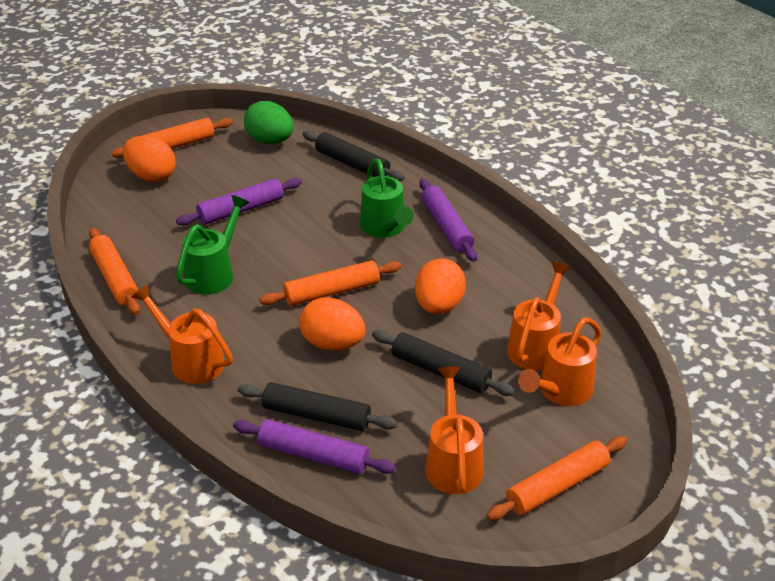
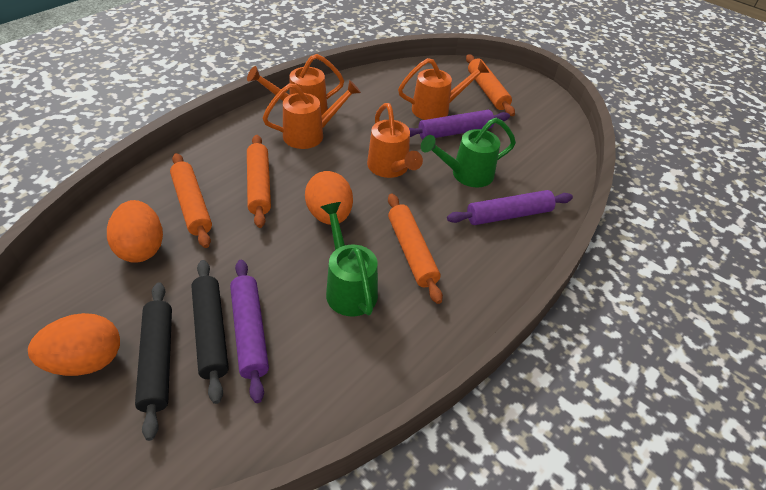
black rolling pin: 3 -> 2
green egg: 1 -> 0

